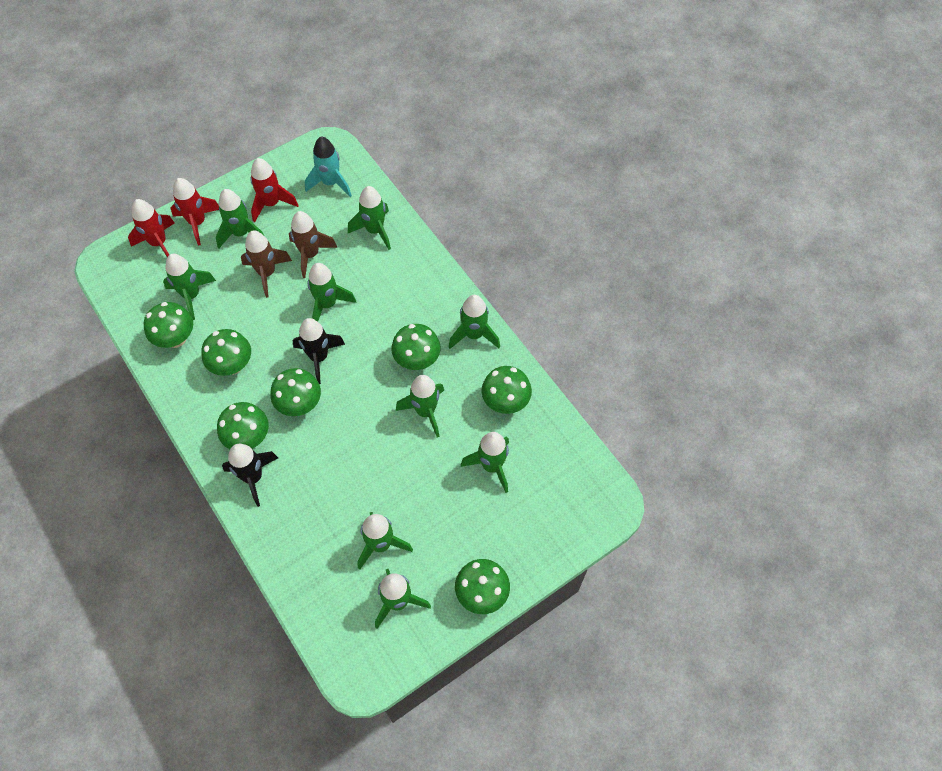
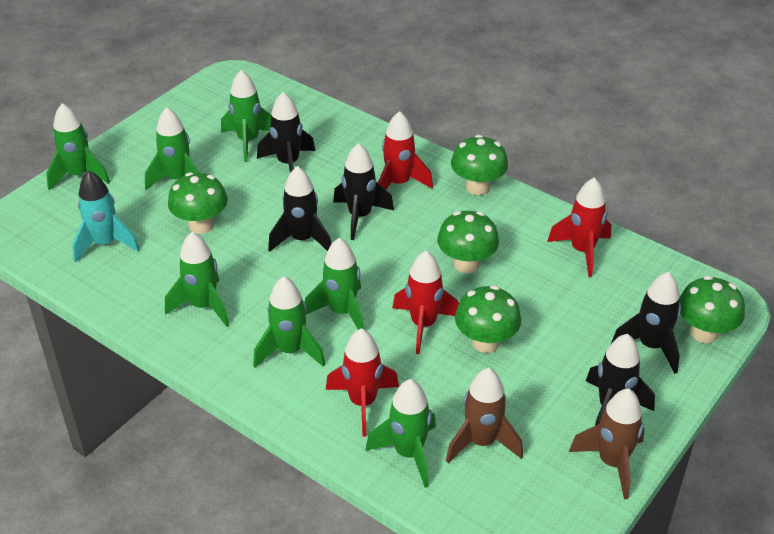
black rocket: 2 -> 5
green mushroom: 7 -> 5
green rocket: 9 -> 7
red rocket: 3 -> 4

